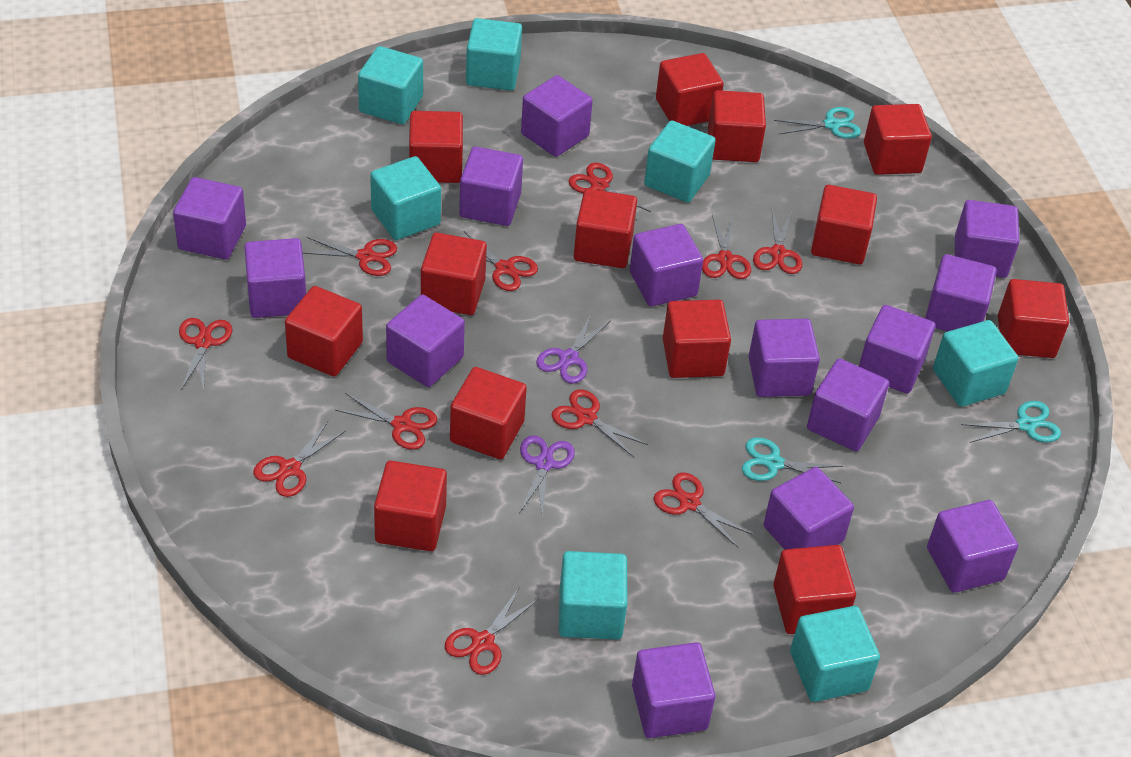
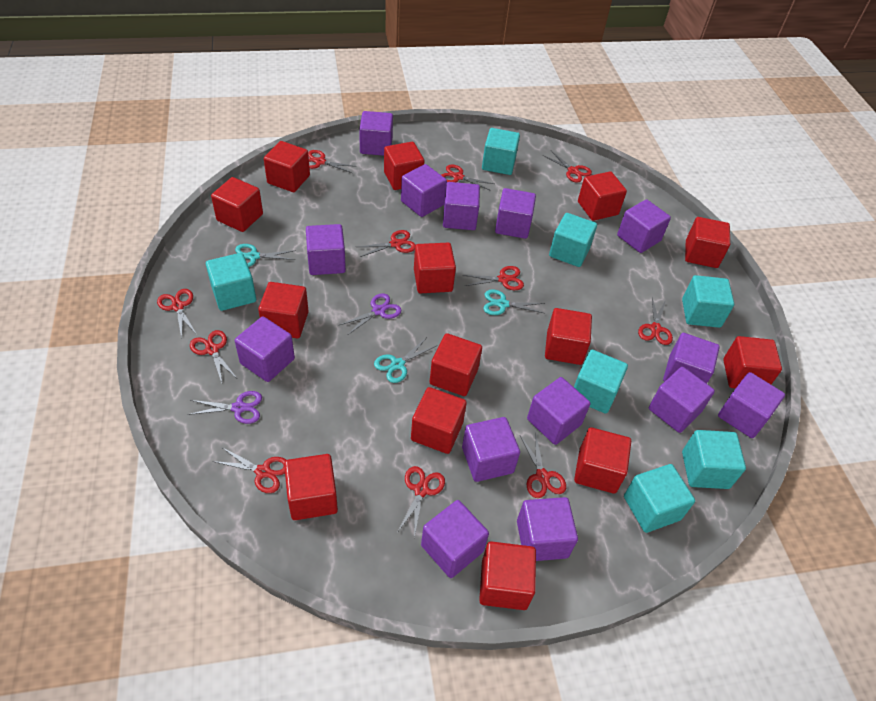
red cube: 13 -> 14

